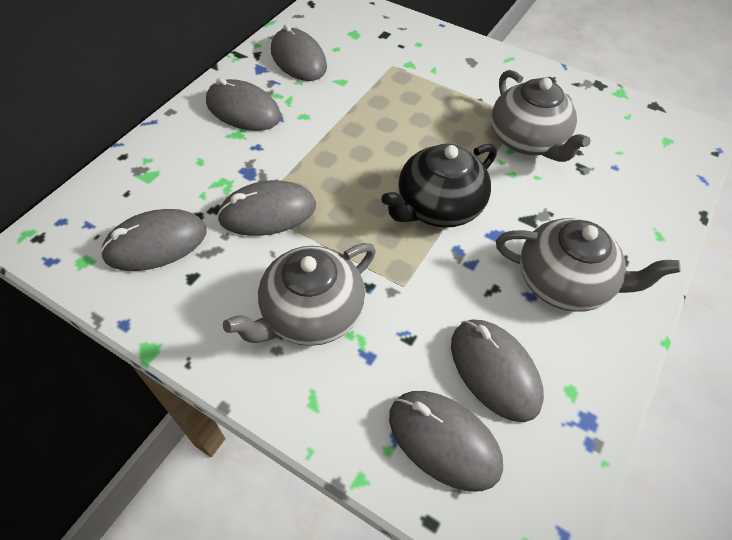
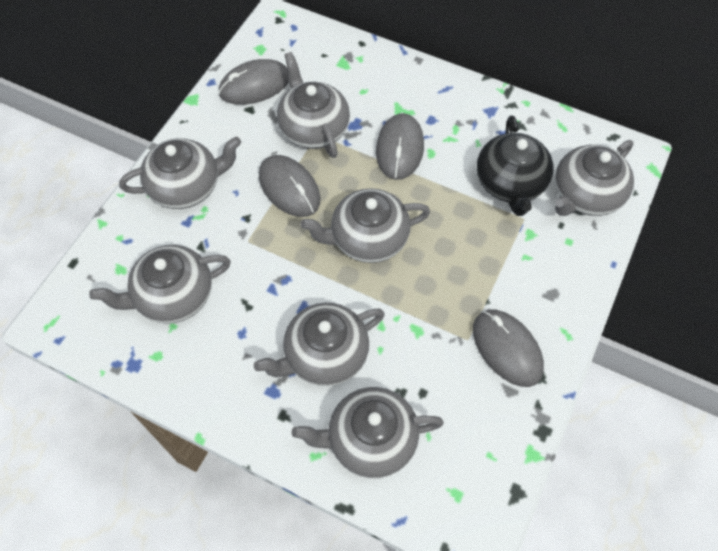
grey mouse: 6 -> 4
grey teapot: 3 -> 7

